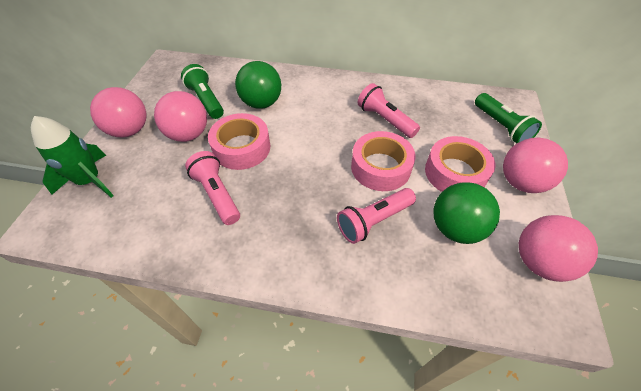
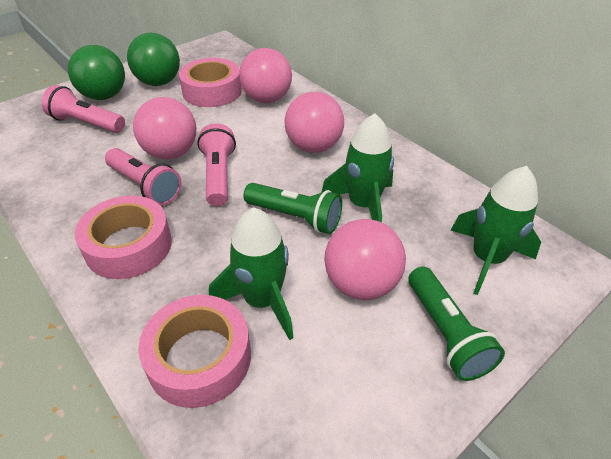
green rocket: 1 -> 3

